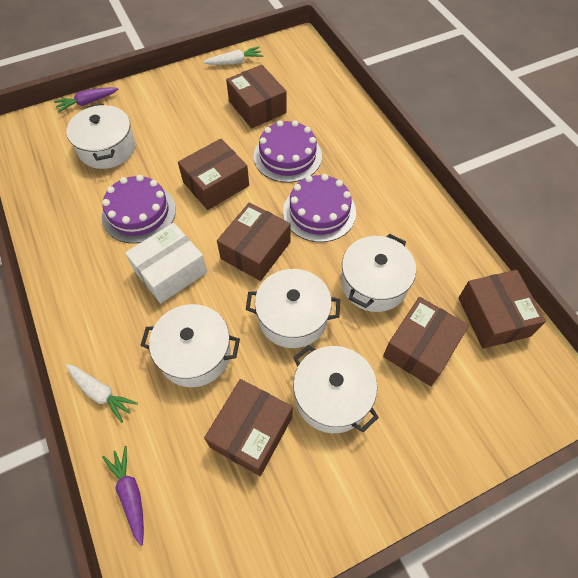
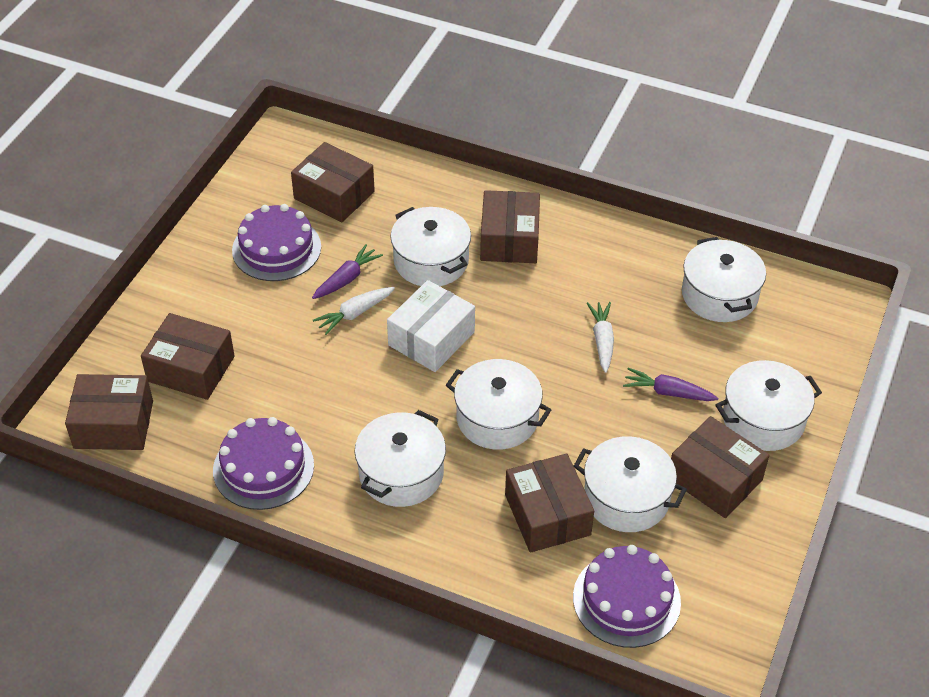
white pot: 5 -> 6

